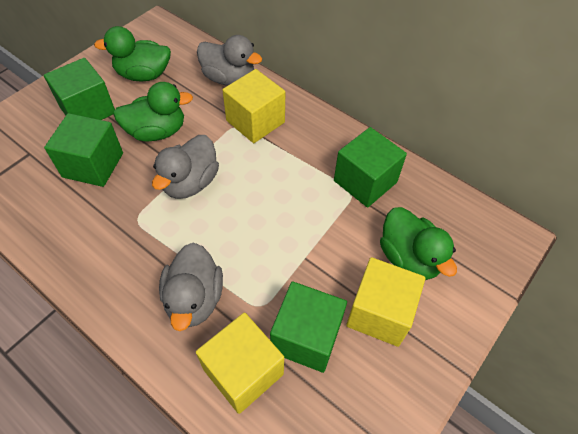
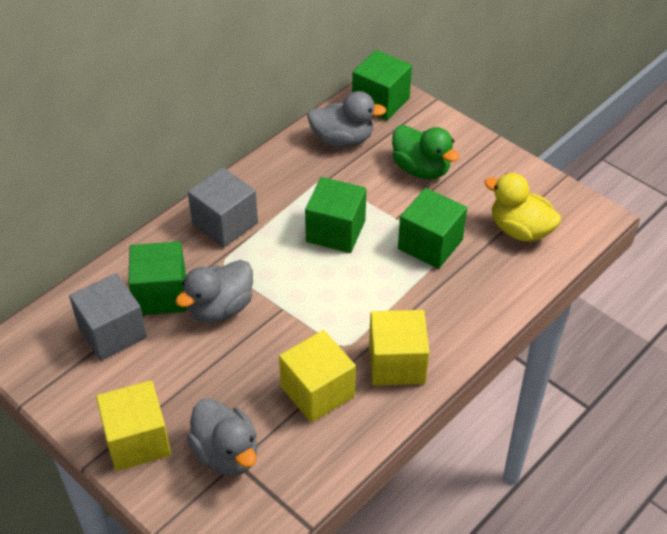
green duck: 3 -> 1
grey cube: 0 -> 2
yellow duck: 0 -> 1

